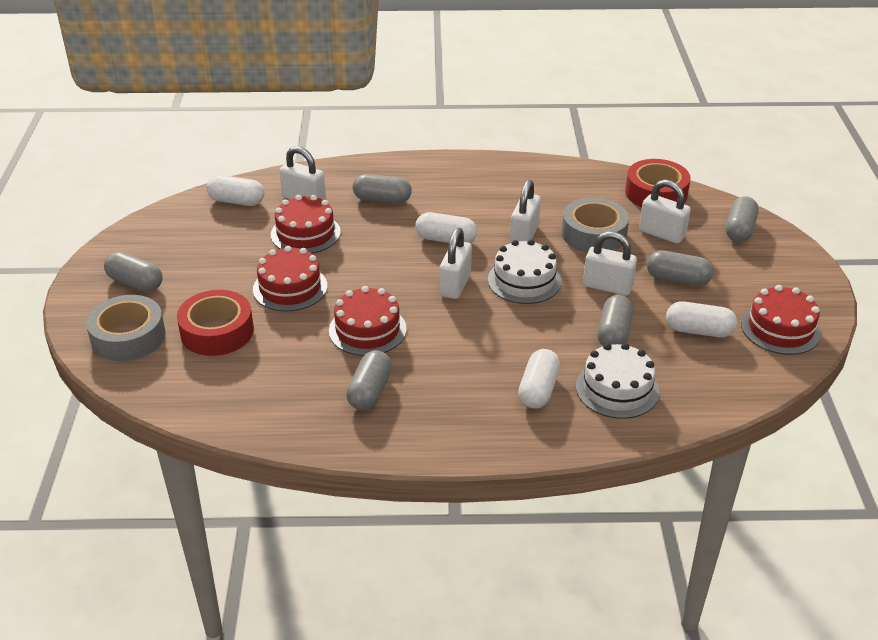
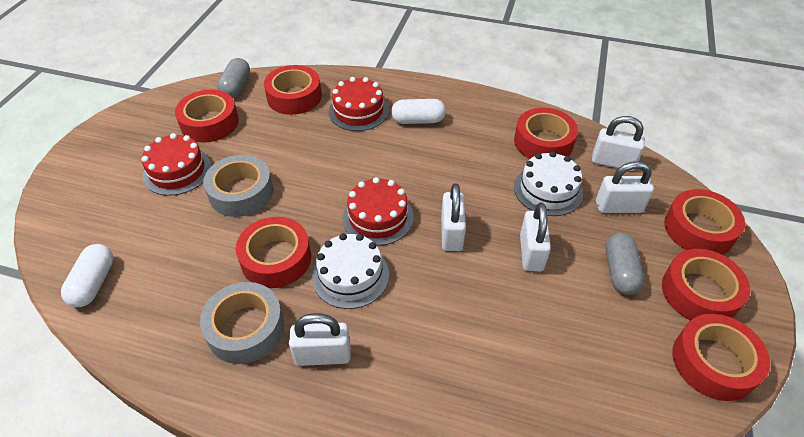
grey capsule: 6 -> 2
red cake: 4 -> 3
red tape: 2 -> 7
white capsule: 4 -> 2

